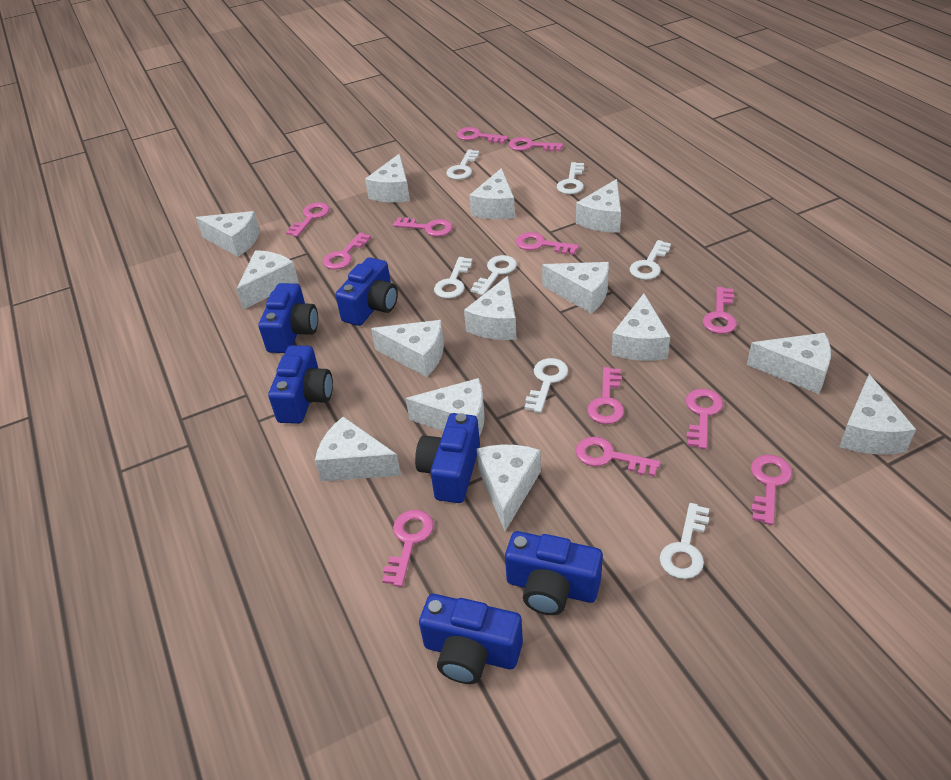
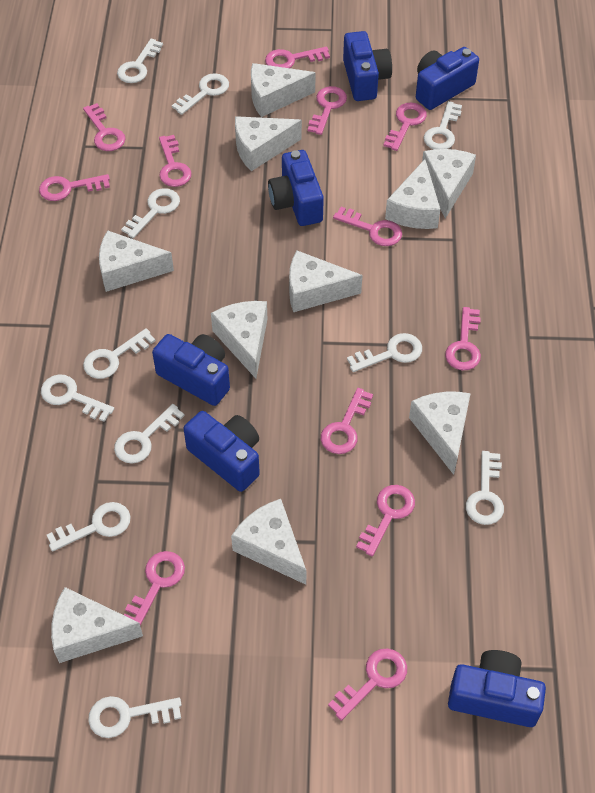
white cheese: 14 -> 10
white key: 7 -> 11

